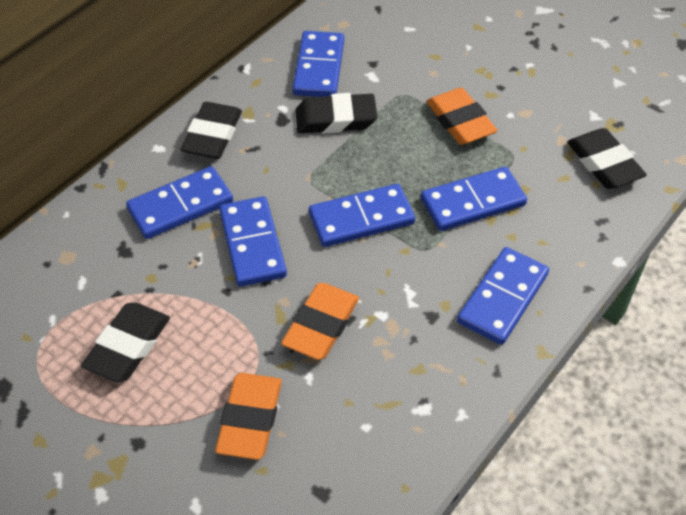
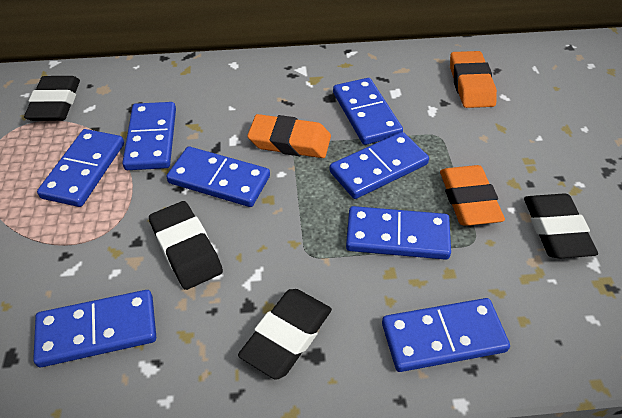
blue domino: 6 -> 8

